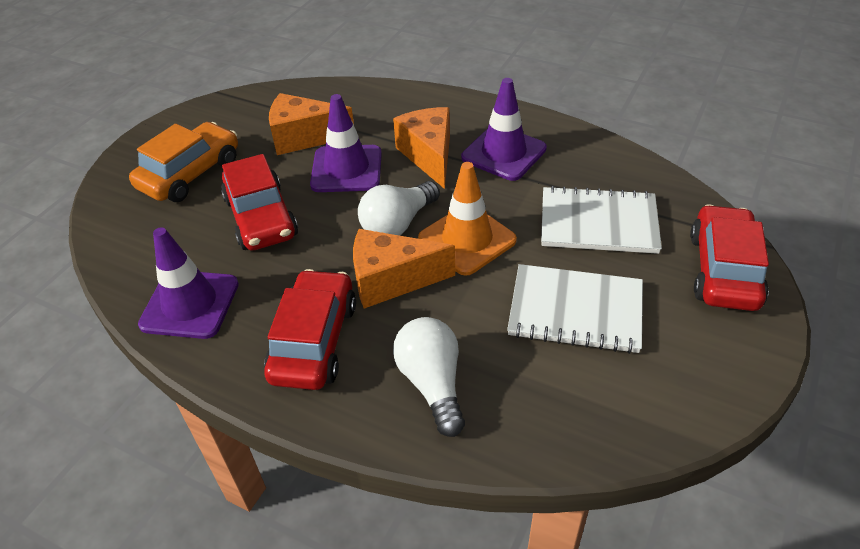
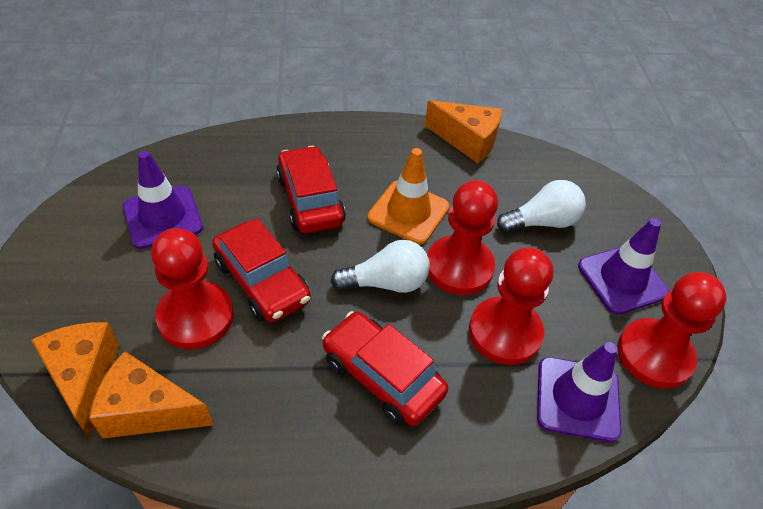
orange car: 1 -> 0
red pawn: 0 -> 4
white notebook: 2 -> 0

